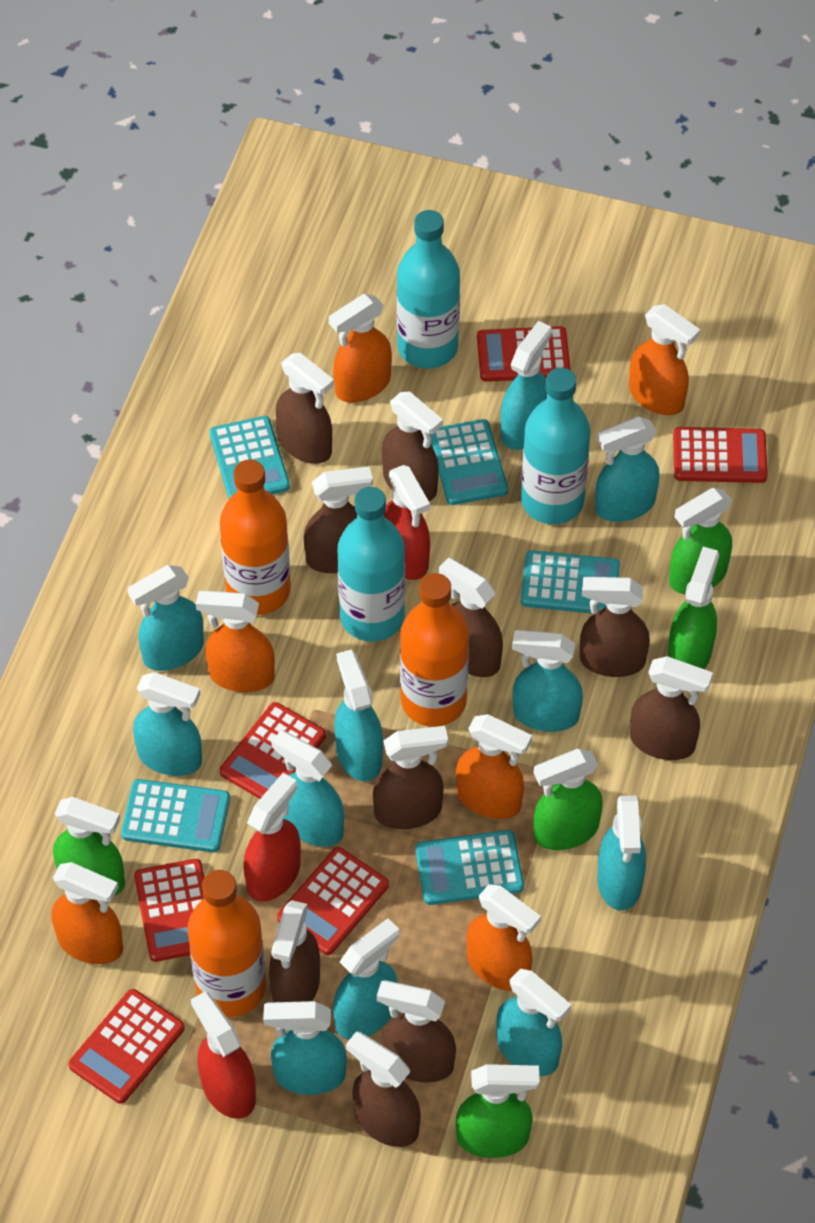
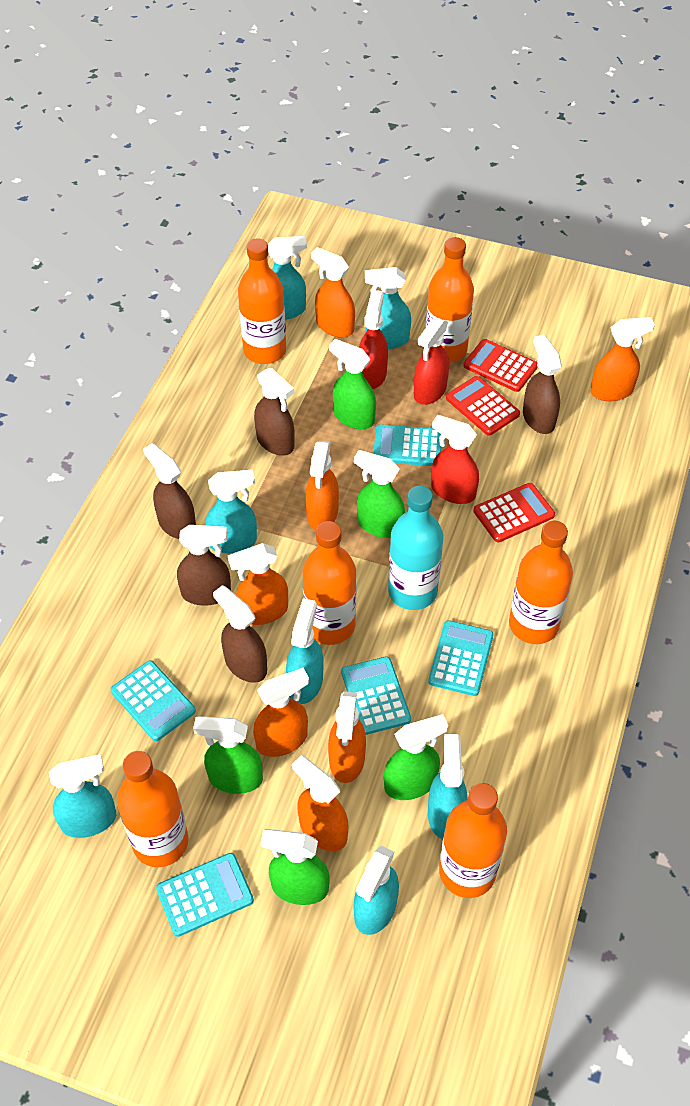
brown spray bottle: 10 -> 5
orange bottle: 3 -> 6
orange spray bottle: 6 -> 7
red calculator: 6 -> 3
turquoise bottle: 3 -> 1
turquoise spray bottle: 11 -> 7

